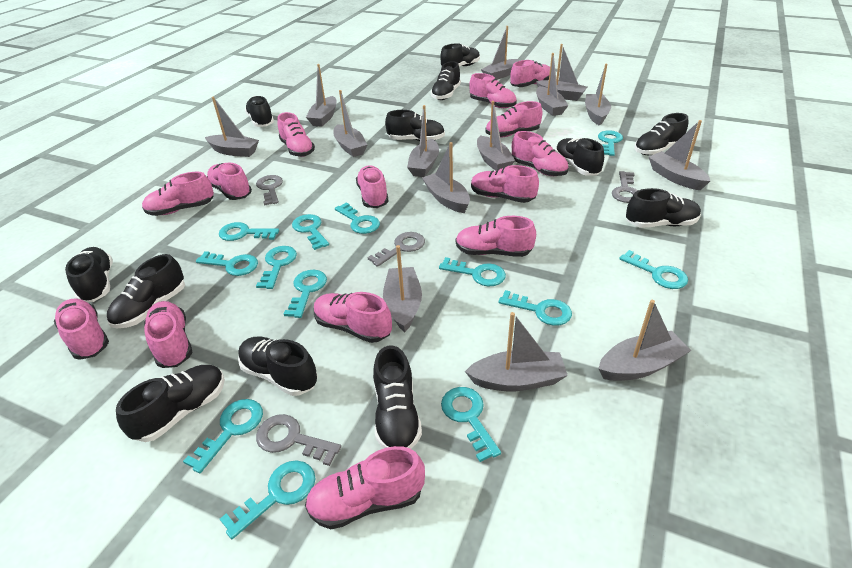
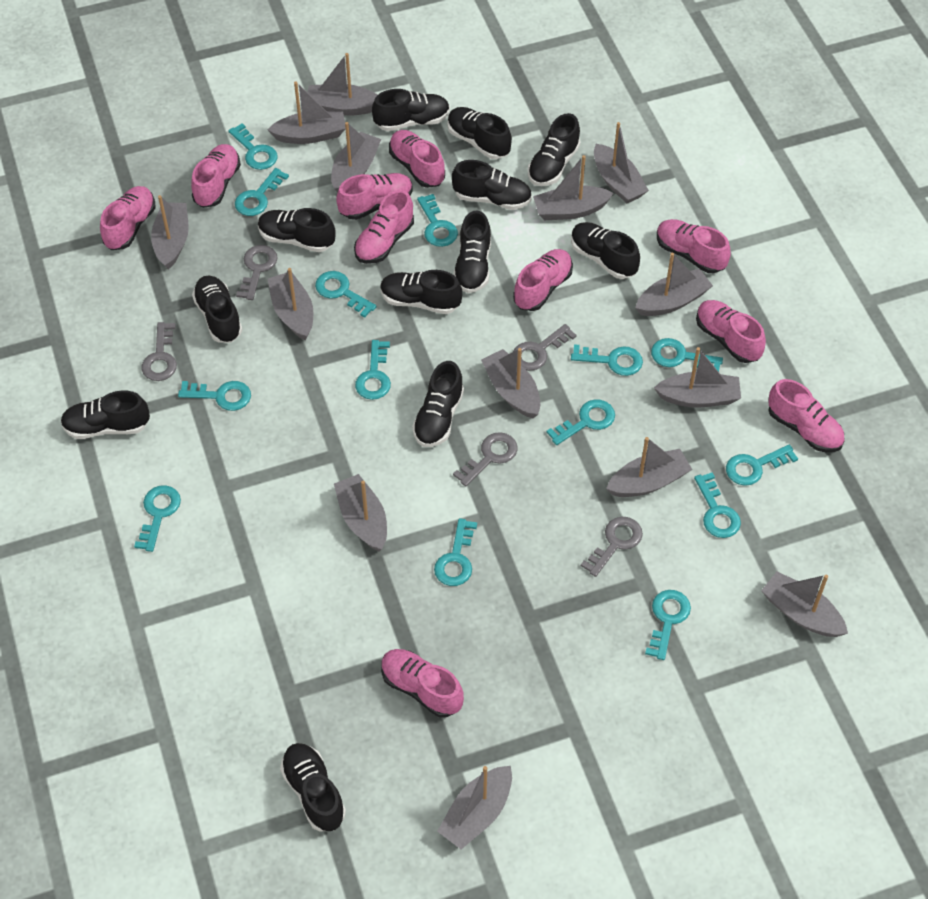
grey key: 4 -> 5
pink shoe: 14 -> 10
turquoise key: 13 -> 14

